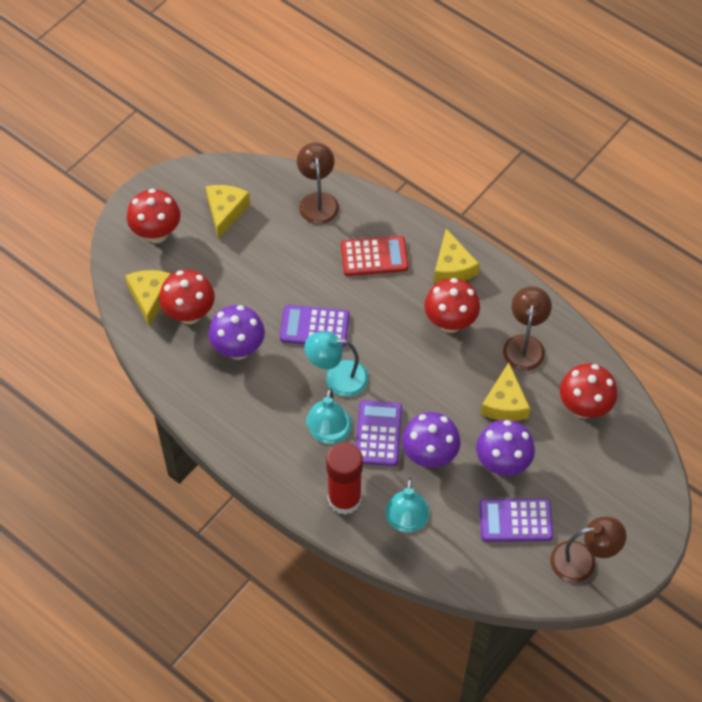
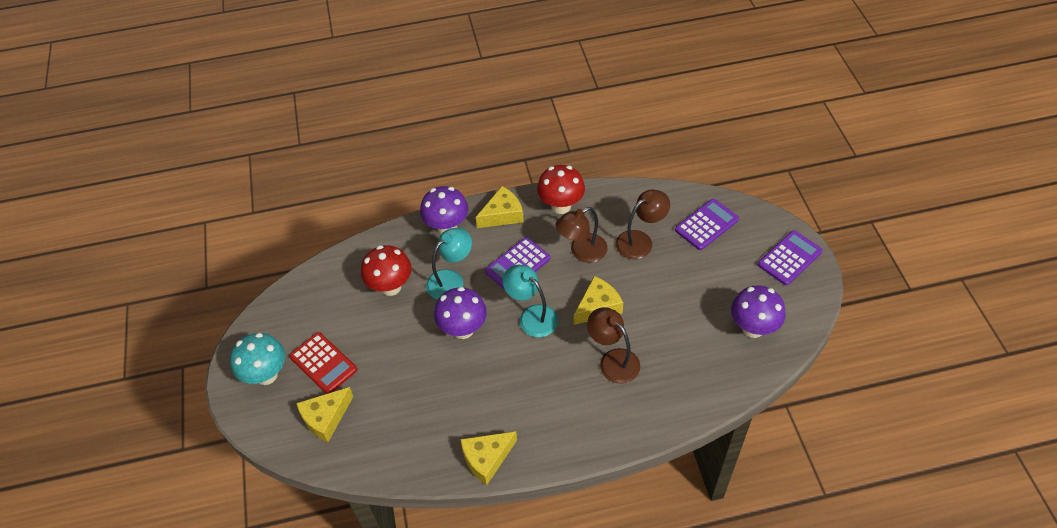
red glue stick: 1 -> 0
red mushroom: 4 -> 2
turquoise lamp: 3 -> 2
turquoise mushroom: 0 -> 1

